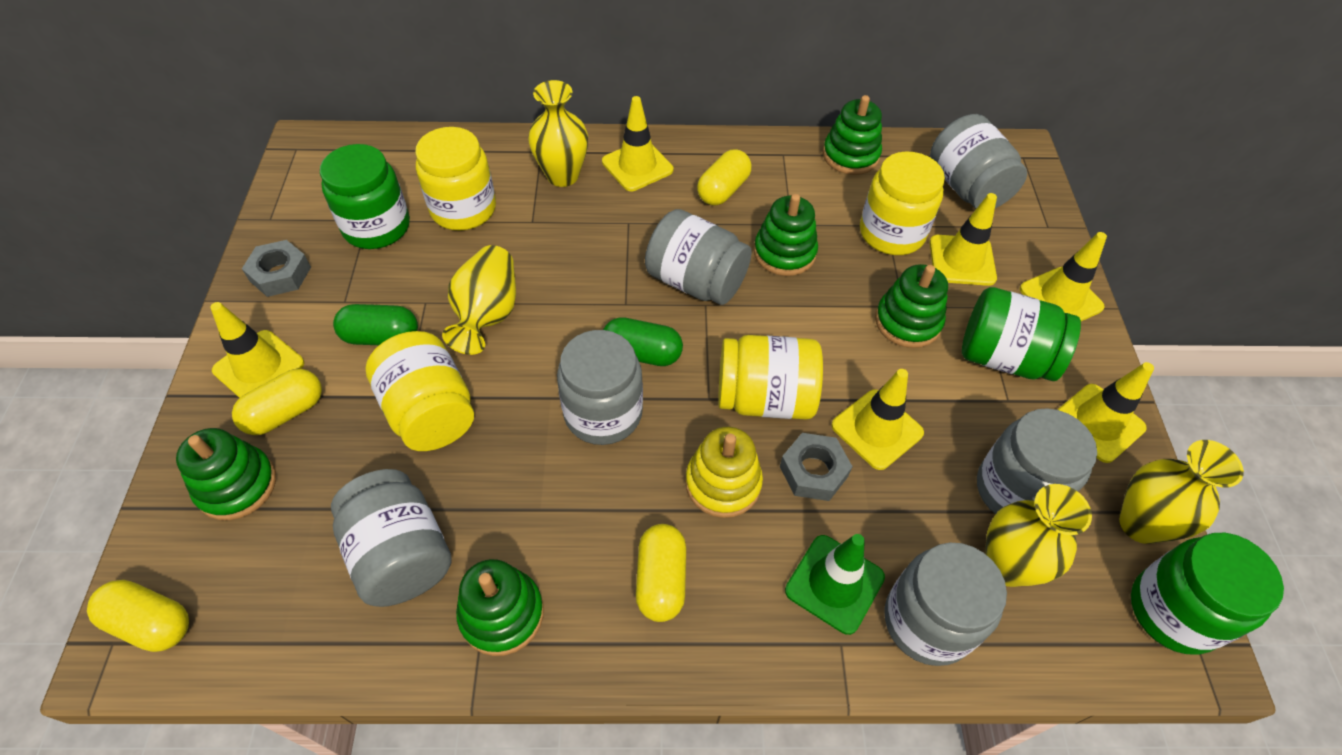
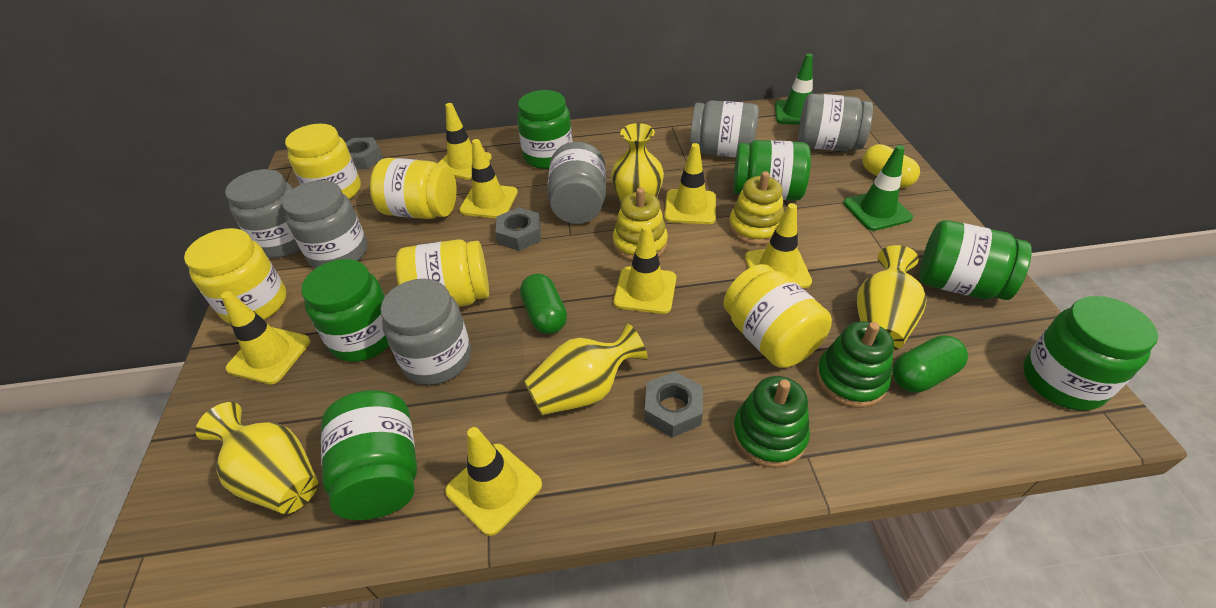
green jar: 3 -> 6
green stacking toy: 5 -> 2
green traffic cone: 1 -> 2
grey nut: 2 -> 3
yellow capsule: 4 -> 1
yellow jar: 4 -> 5
yellow stacking toy: 1 -> 2
yellow traffic cone: 6 -> 7

